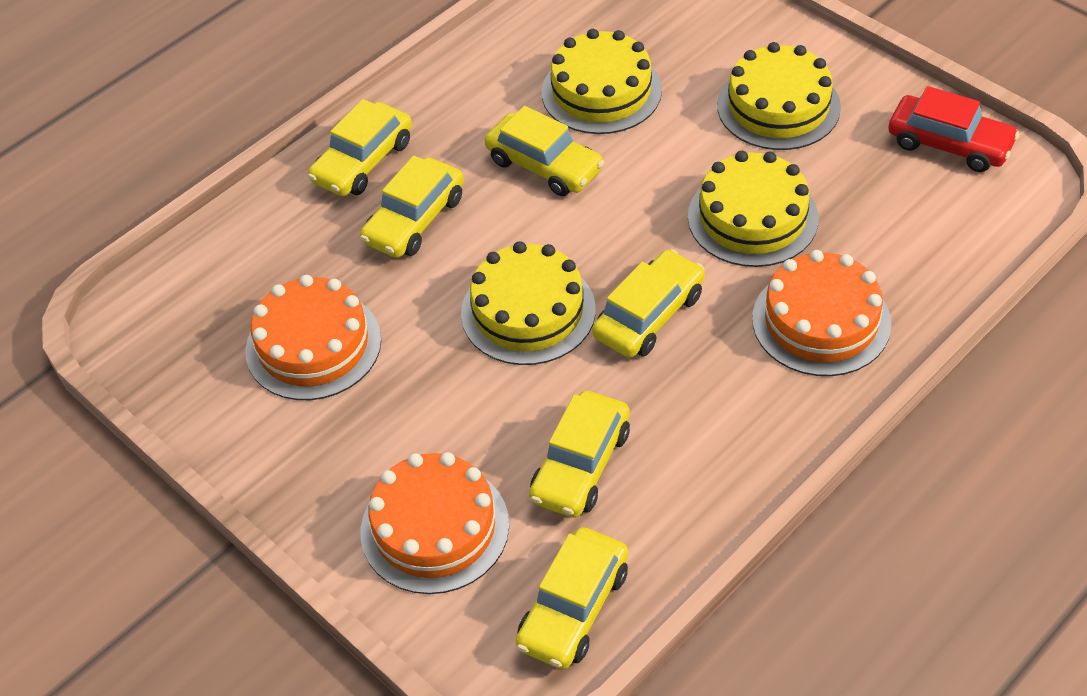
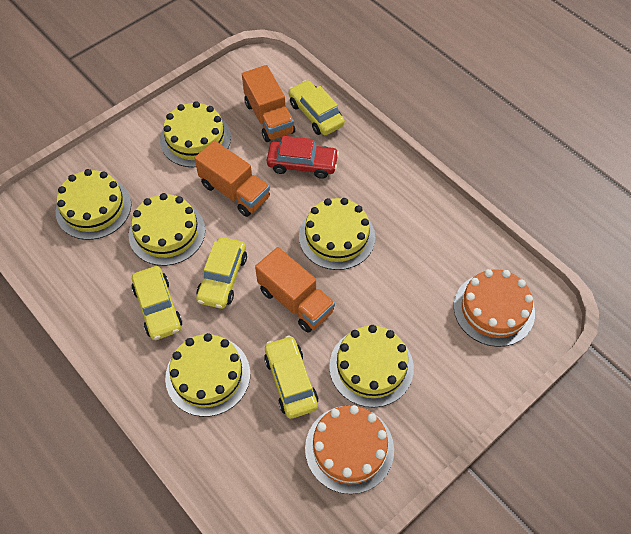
orange cake: 3 -> 2
orange truck: 0 -> 3
yellow cake: 4 -> 6
yellow car: 6 -> 4

